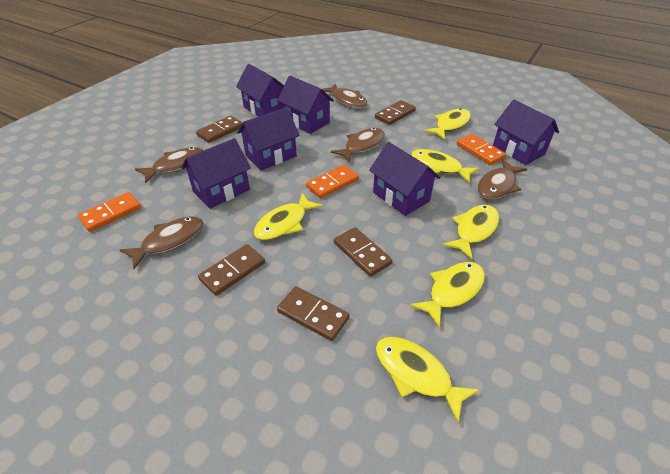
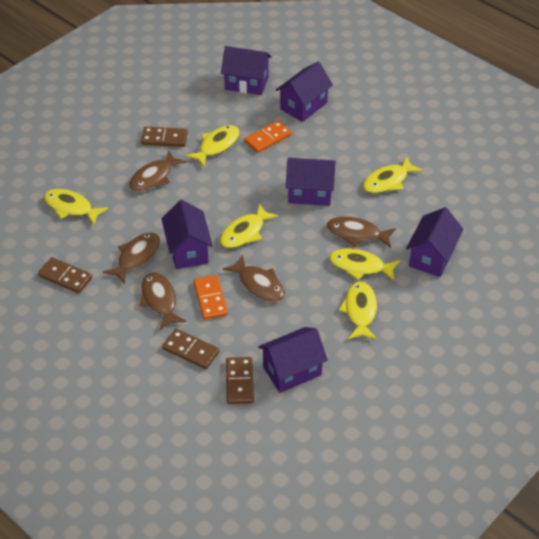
brown domino: 5 -> 4
orange domino: 3 -> 2

